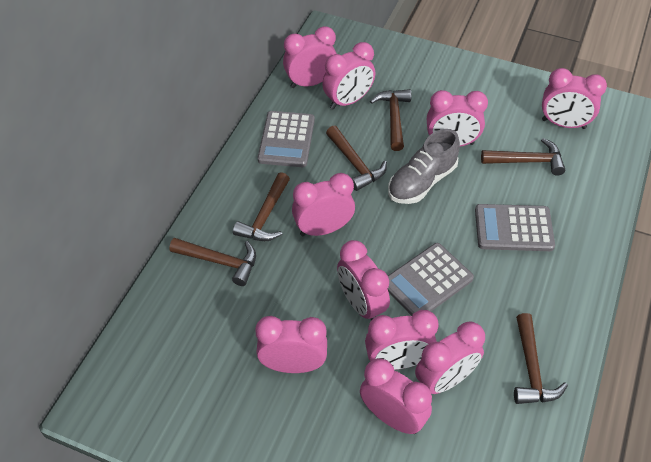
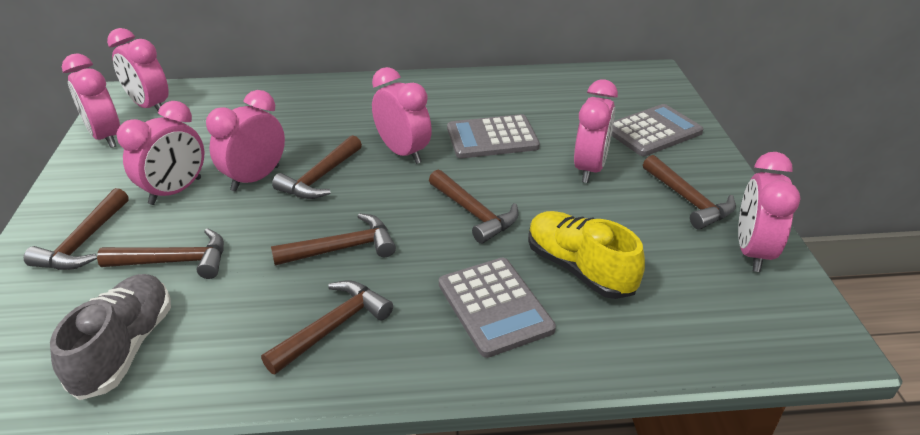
brown hammer: 6 -> 7
pink clock: 10 -> 7
yellow shoe: 0 -> 1

